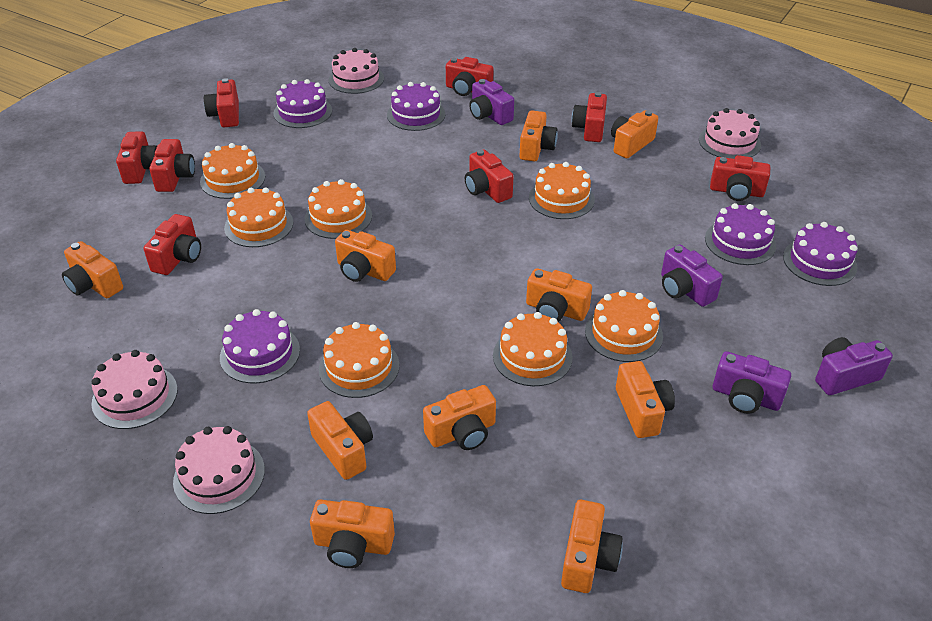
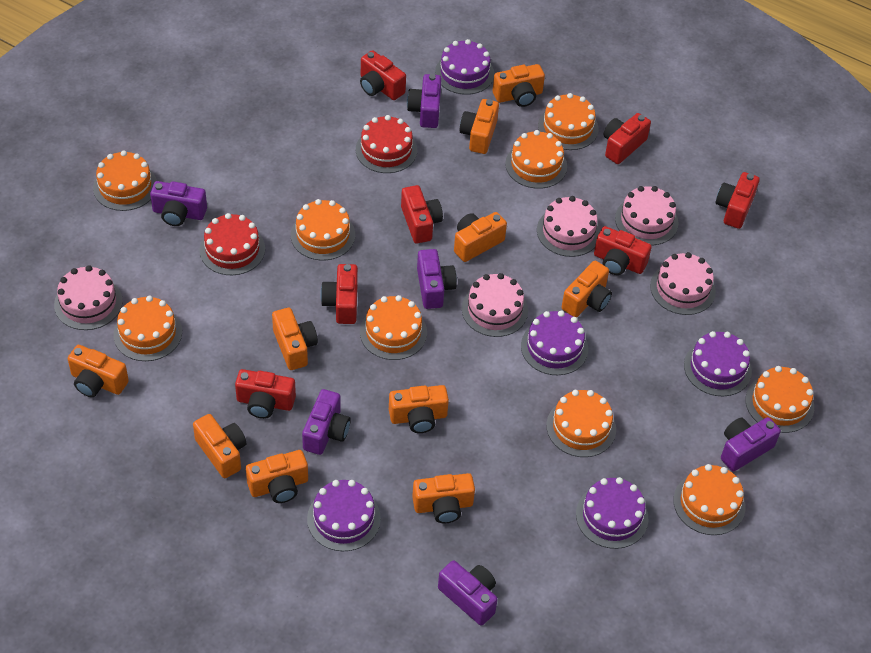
orange cake: 7 -> 9
pink cake: 4 -> 5
purple camera: 4 -> 6
red cake: 0 -> 2
red camera: 8 -> 7

